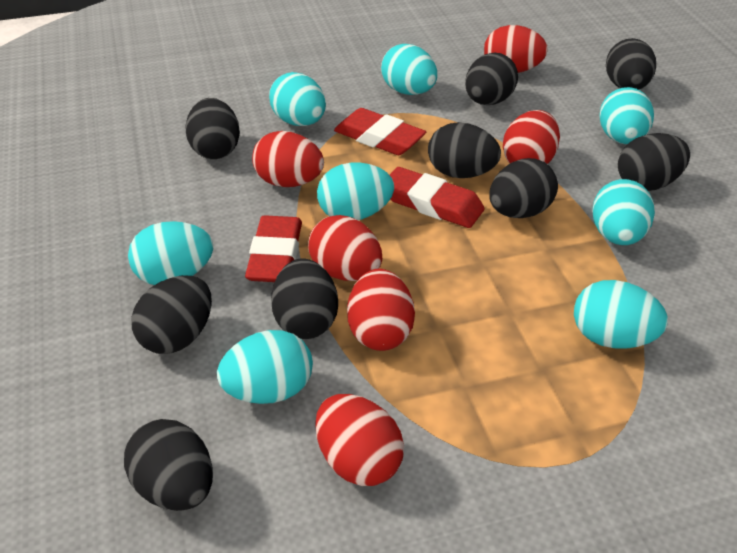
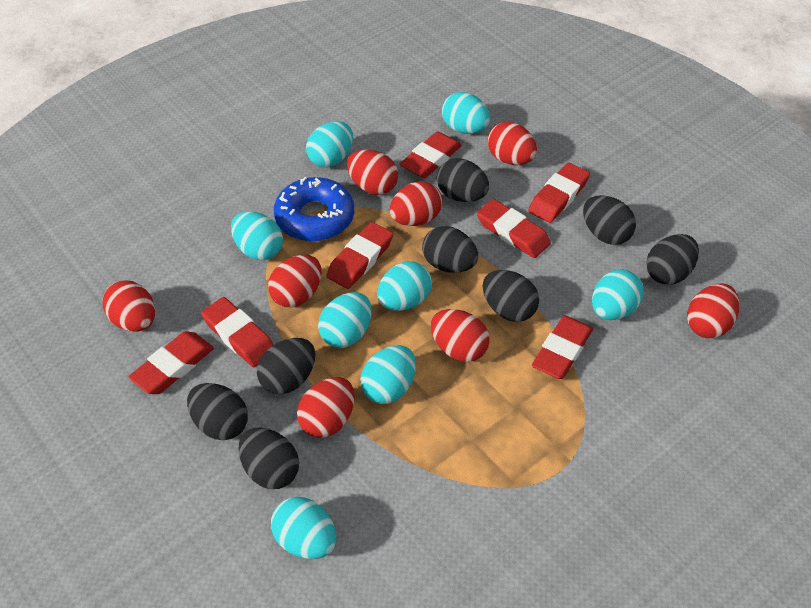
black egg: 9 -> 8
blue donut: 0 -> 1
red egg: 6 -> 8
red eraser: 3 -> 7

